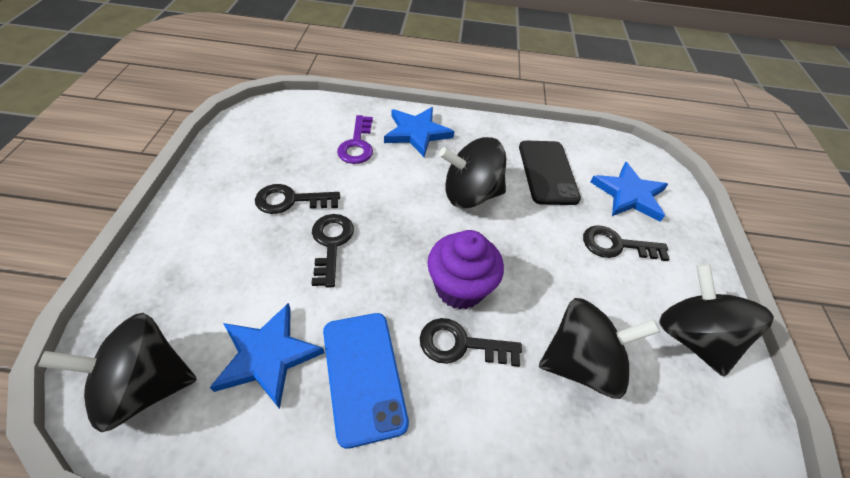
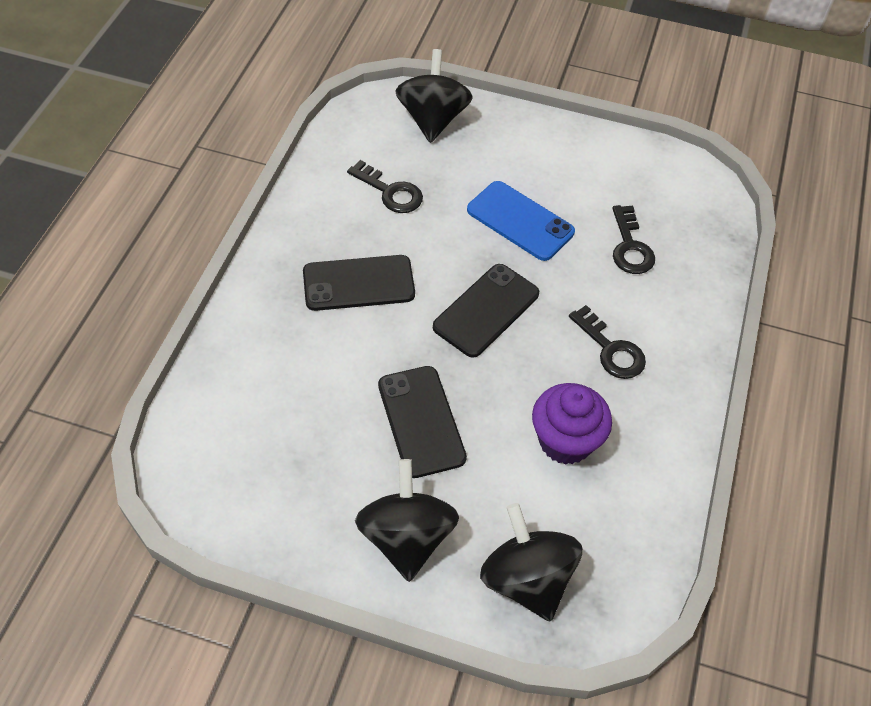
black key: 4 -> 3
black phone: 1 -> 3
black spinning top: 4 -> 3
blue star: 3 -> 0
purple key: 1 -> 0

